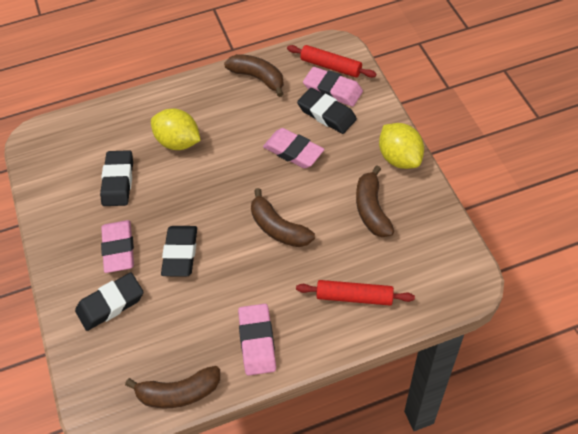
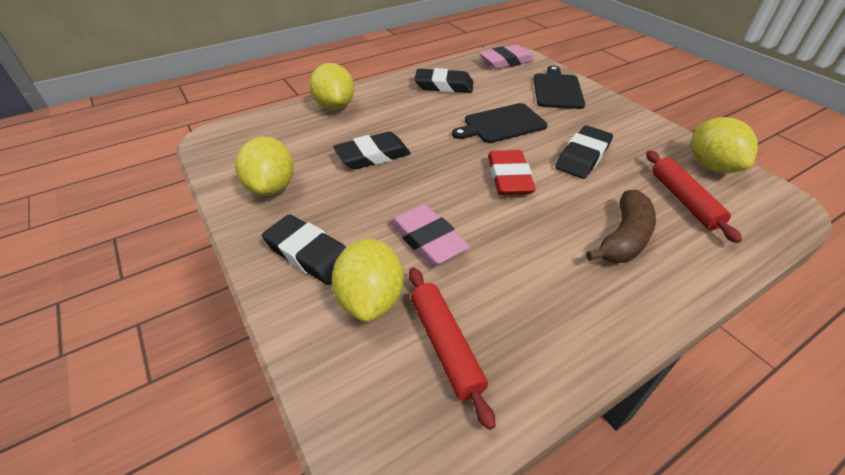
black cutting board: 0 -> 2
brown banana: 4 -> 1
pink eraser: 4 -> 2
red eraser: 0 -> 1
yellow lemon: 2 -> 4

